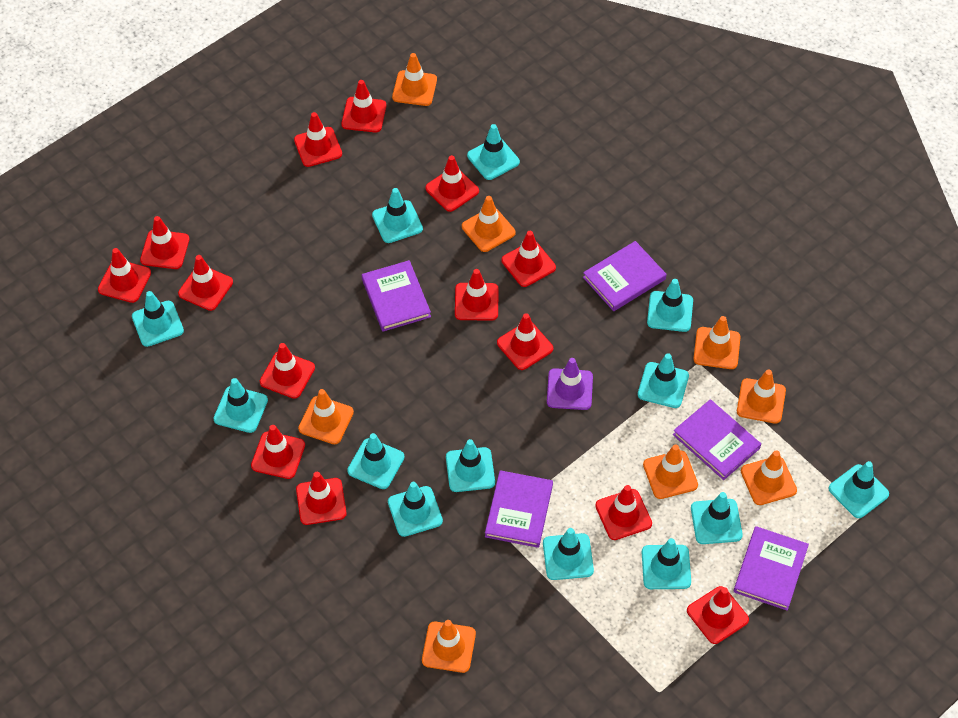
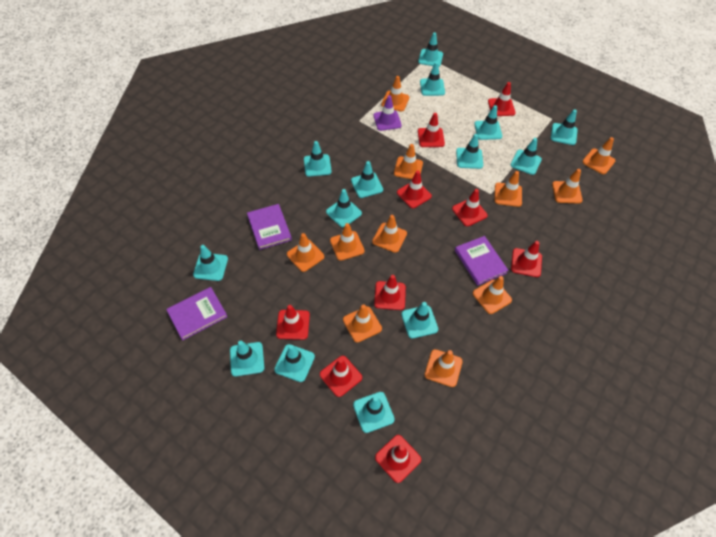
orange traffic cone: 8 -> 11
purple book: 5 -> 3
red traffic cone: 14 -> 9
turquoise traffic cone: 13 -> 14

